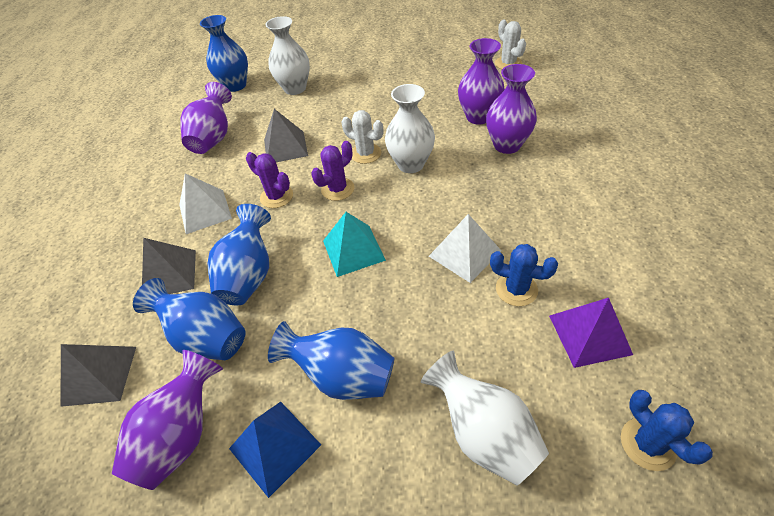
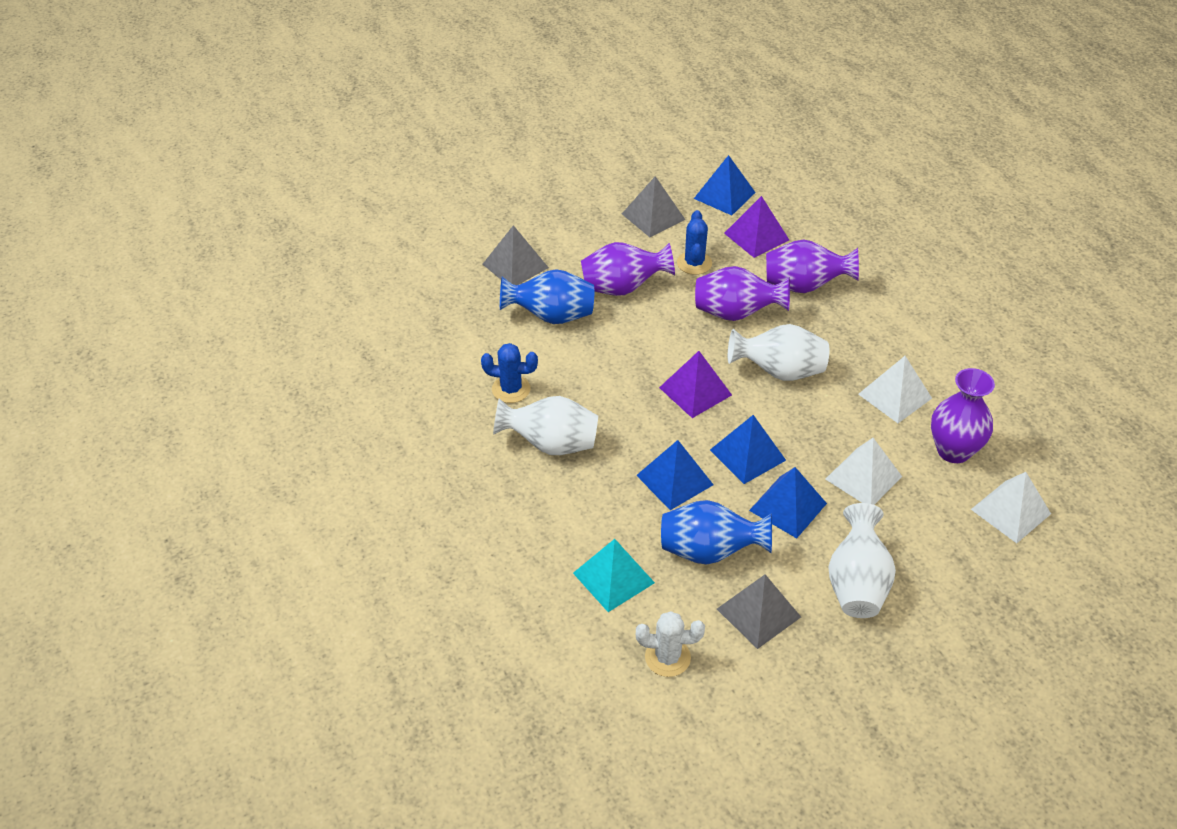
blue pyramid: 1 -> 4
blue vase: 4 -> 2
purple cactus: 2 -> 0
purple pyramid: 1 -> 2
white cactus: 2 -> 1
white pyramid: 2 -> 3

